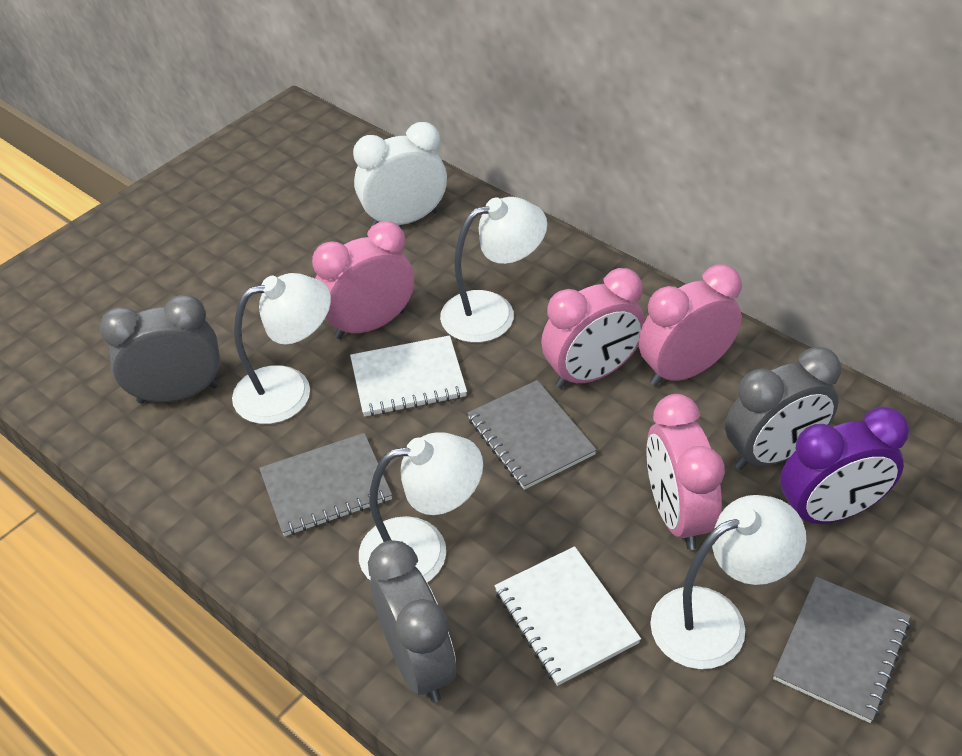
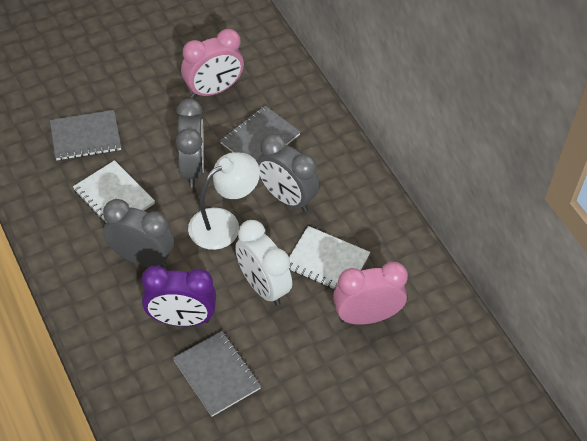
pink clock: 4 -> 2
white lamp: 4 -> 1

